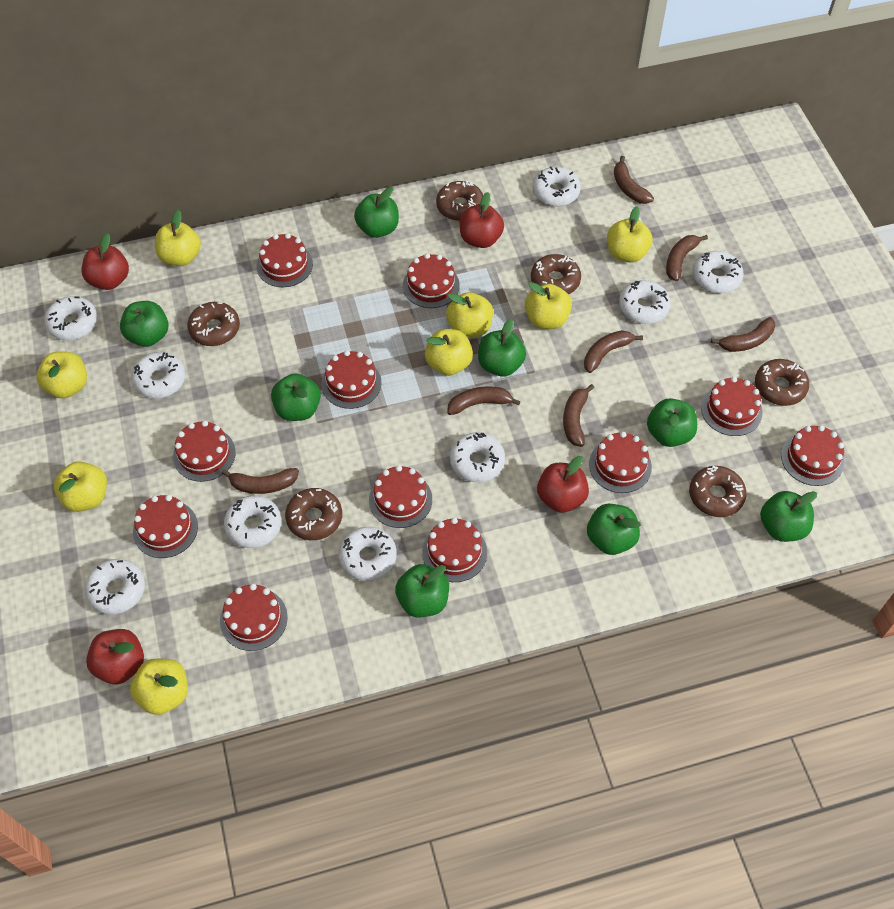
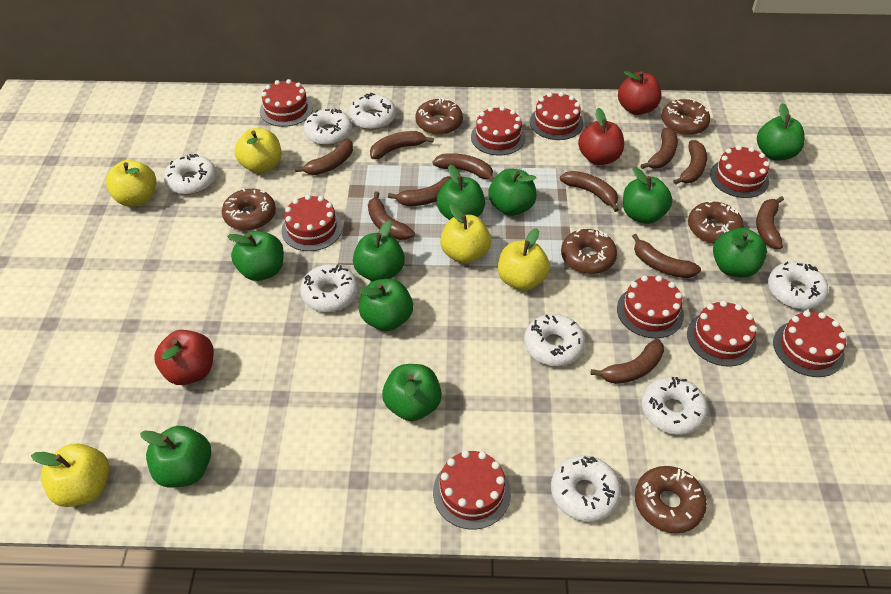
brown banana: 7 -> 11
green apple: 8 -> 10
red apple: 4 -> 3
red cake: 11 -> 9
white donut: 9 -> 8
yellow apple: 8 -> 5

